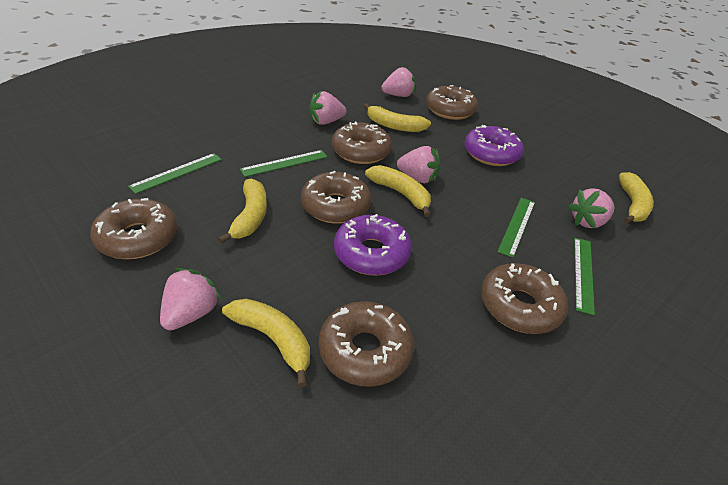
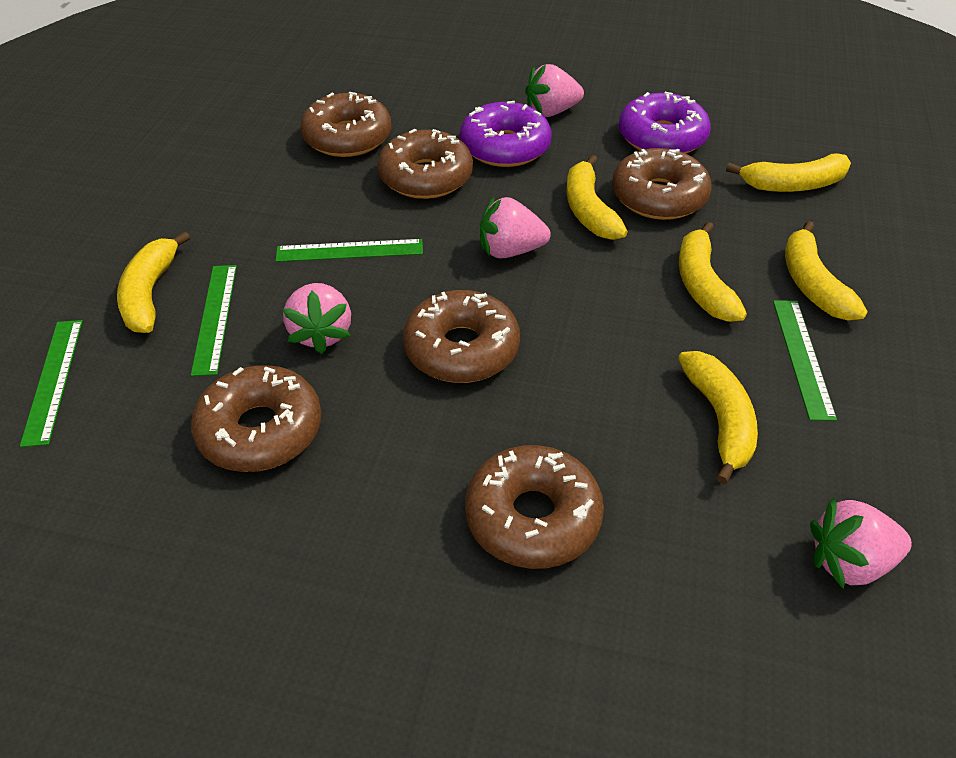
pink strawberry: 5 -> 4
yellow banana: 5 -> 6

